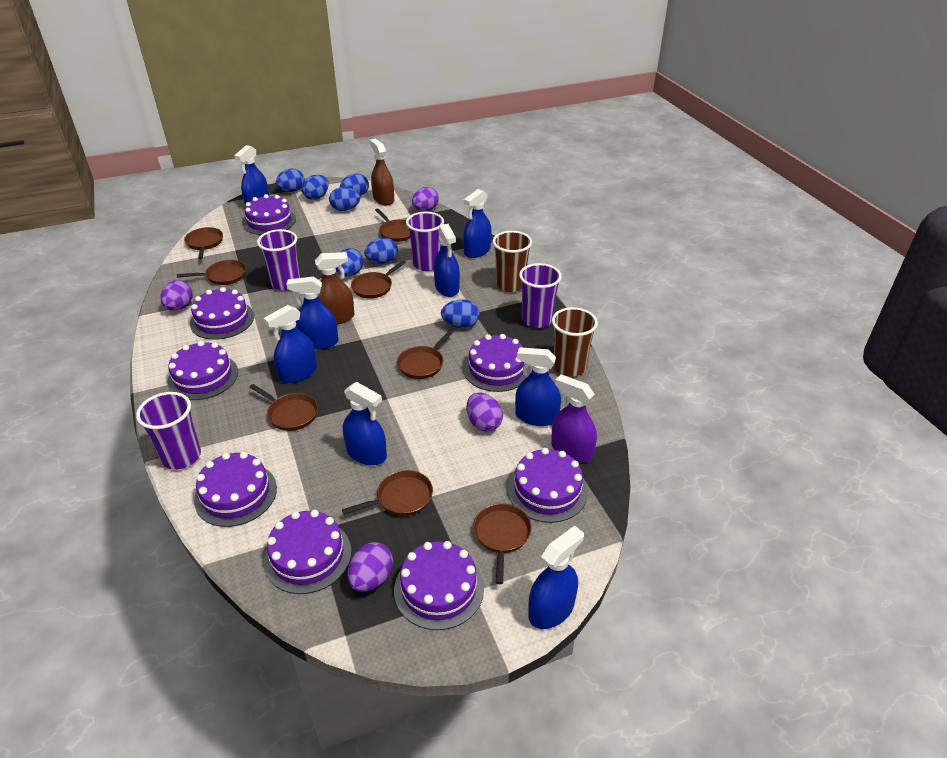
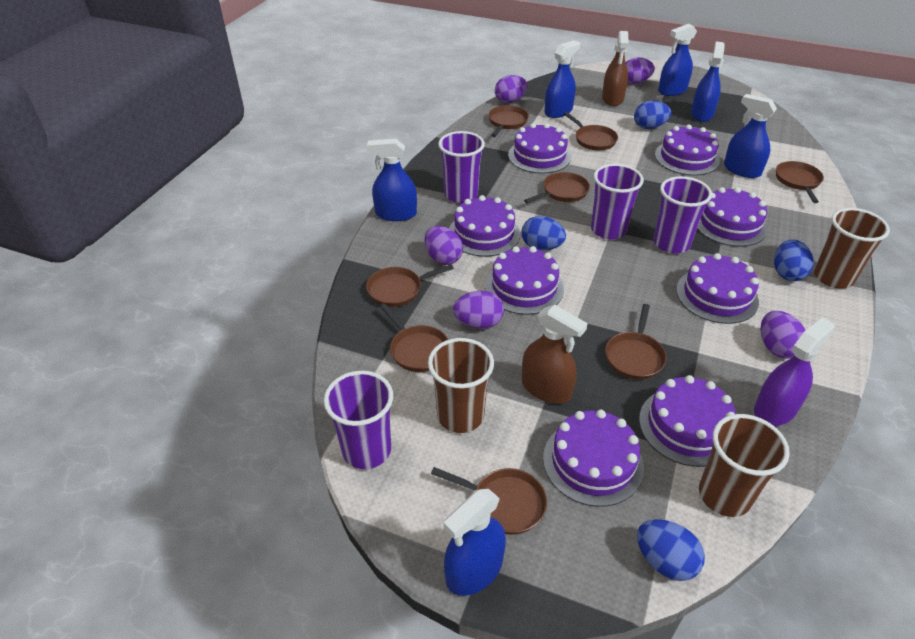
blue egg: 7 -> 4
blue spray bottle: 8 -> 6
brown cup: 2 -> 3
purple egg: 4 -> 5

